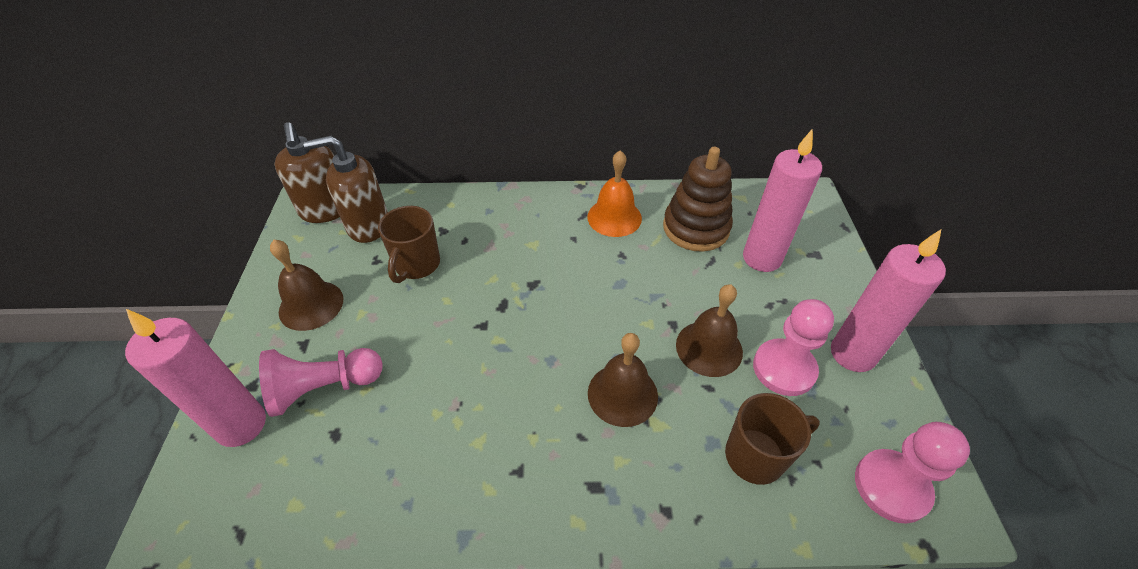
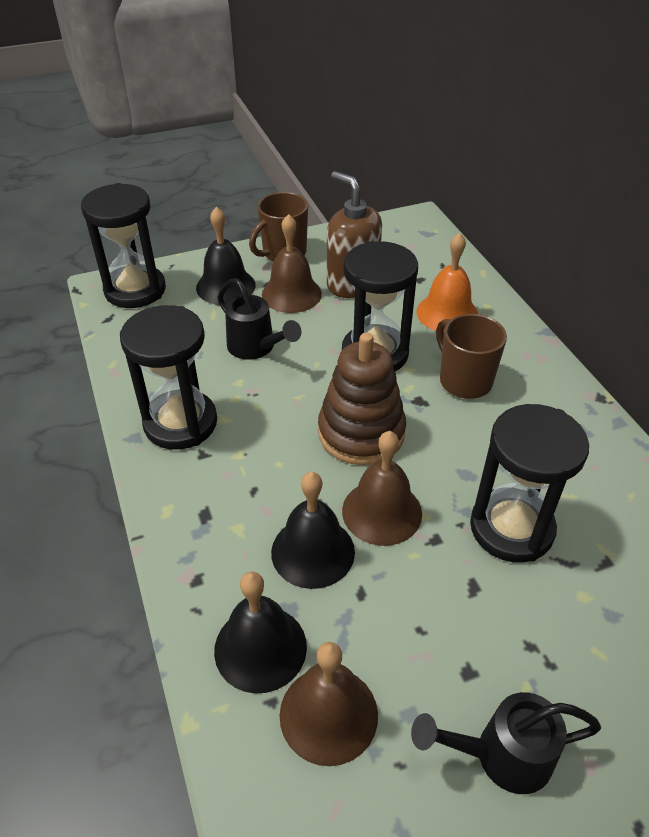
black bell: 0 -> 3
black hourglass: 0 -> 4
black watering can: 0 -> 2
brown soap dispenser: 2 -> 1
pink candle: 3 -> 0
pink pawn: 3 -> 0

